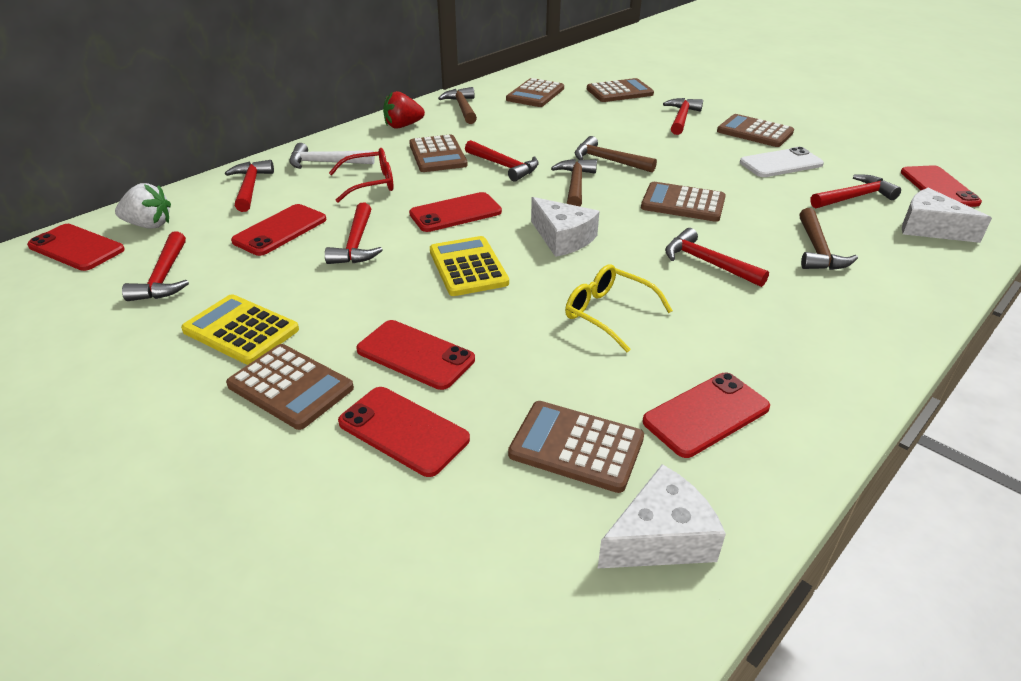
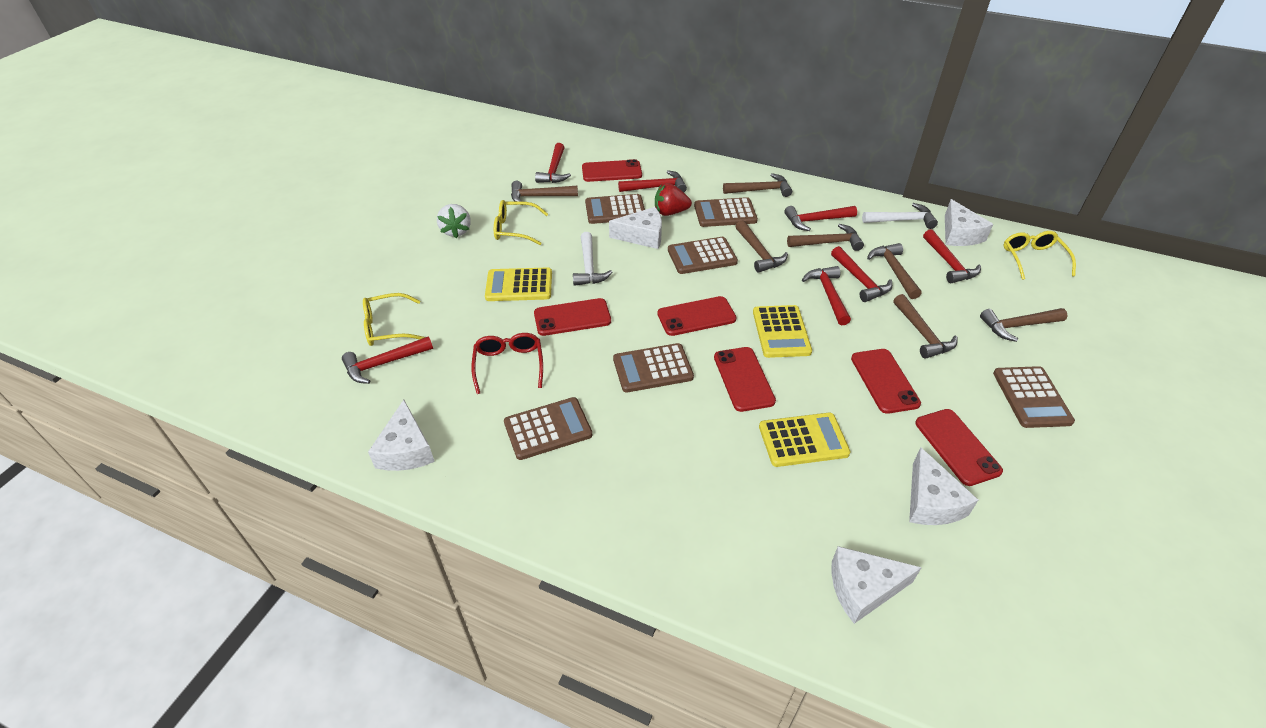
brown calculator: 7 -> 6
brown hammer: 4 -> 7
red phone: 7 -> 6
white cheese: 3 -> 5
white hammer: 1 -> 2
white phone: 1 -> 0
yellow calculator: 2 -> 3
yellow glasses: 1 -> 3

